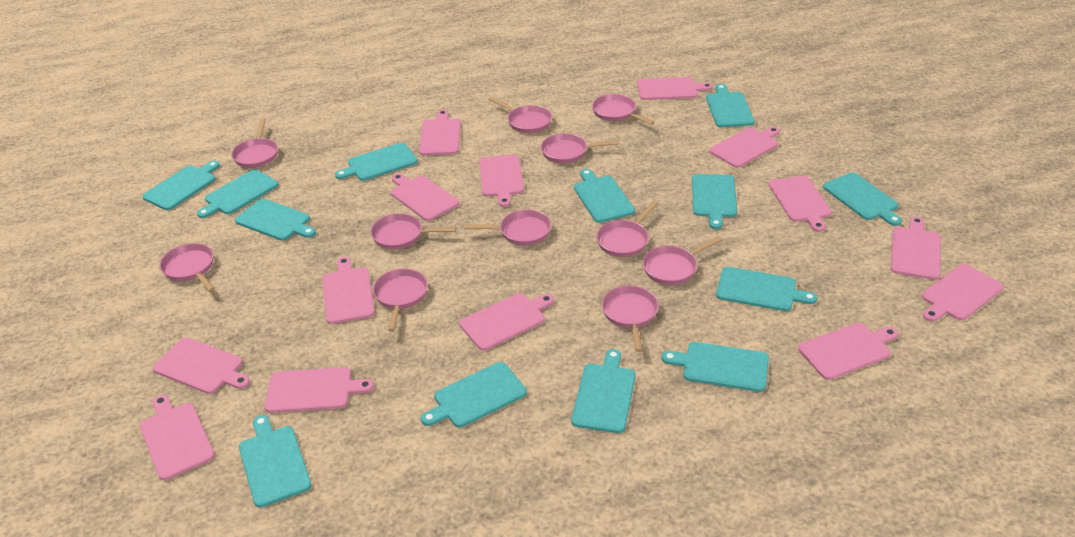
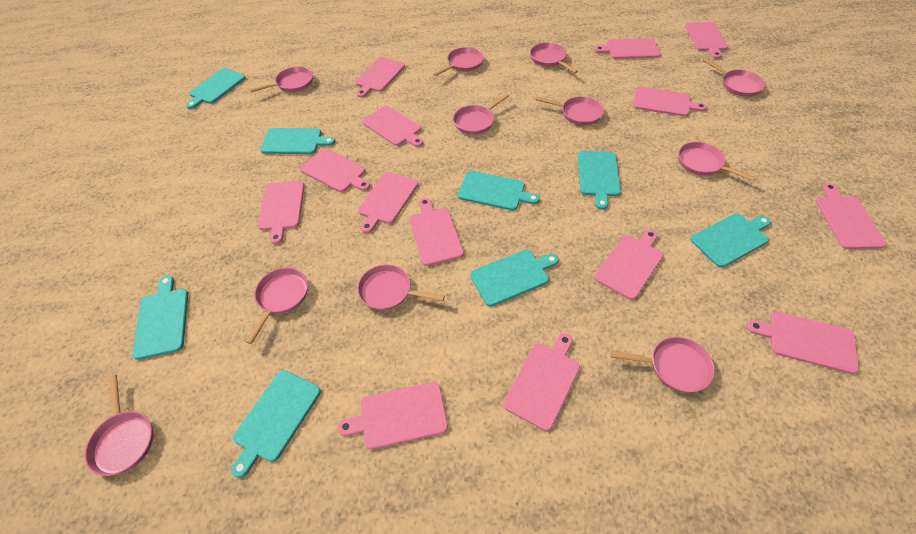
turquoise cutting board: 13 -> 8

